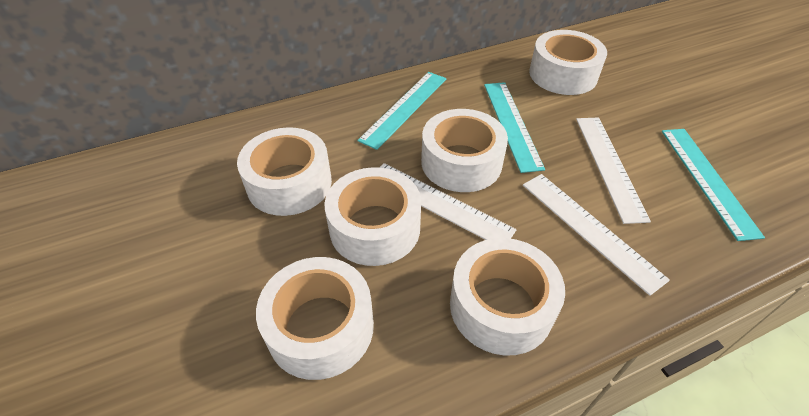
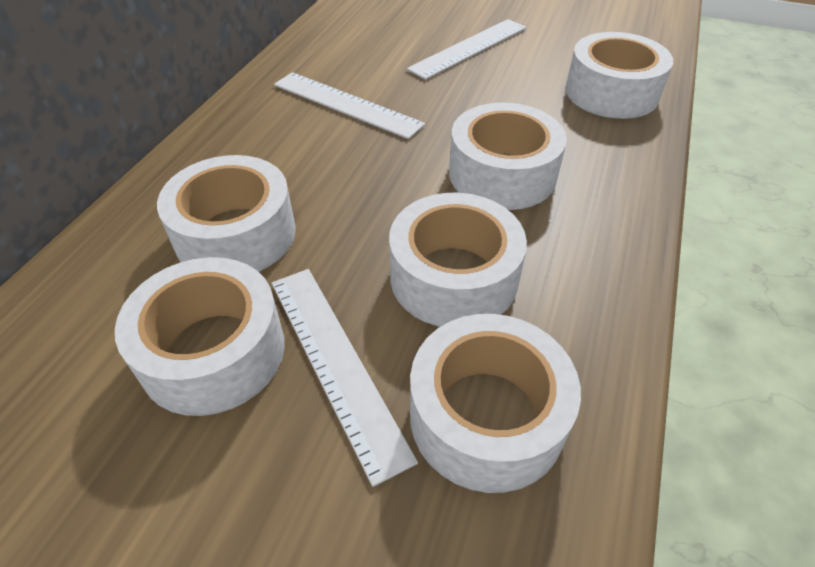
turquoise ruler: 3 -> 0

